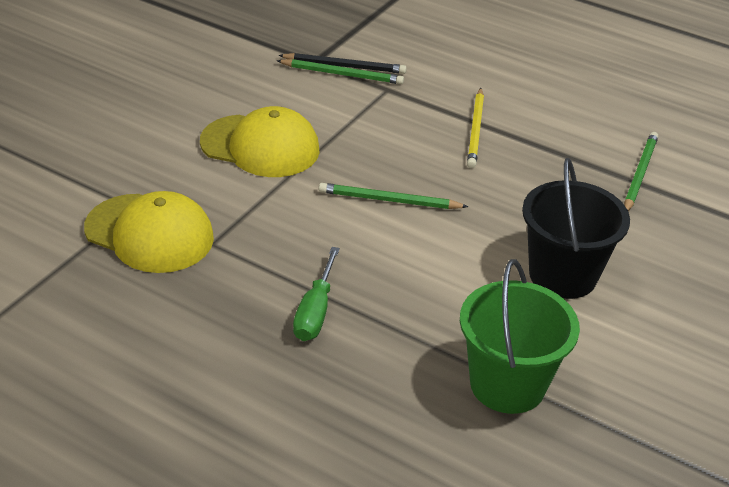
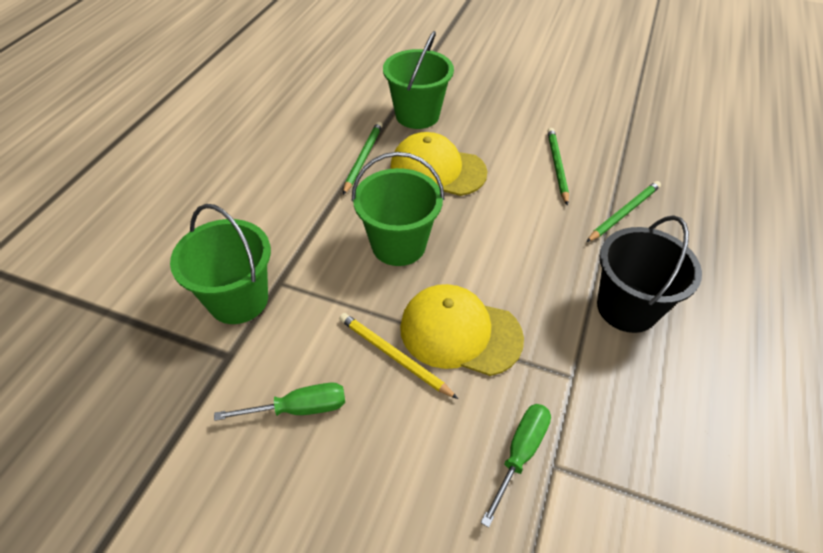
black pencil: 1 -> 0
green bucket: 1 -> 3
green screwdriver: 1 -> 2

